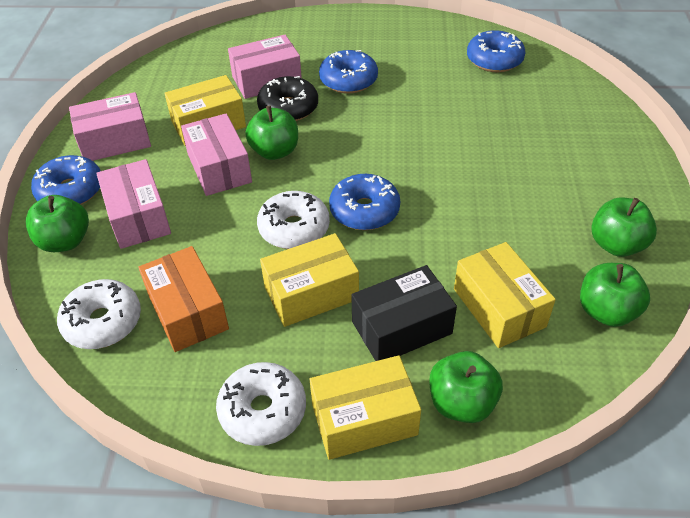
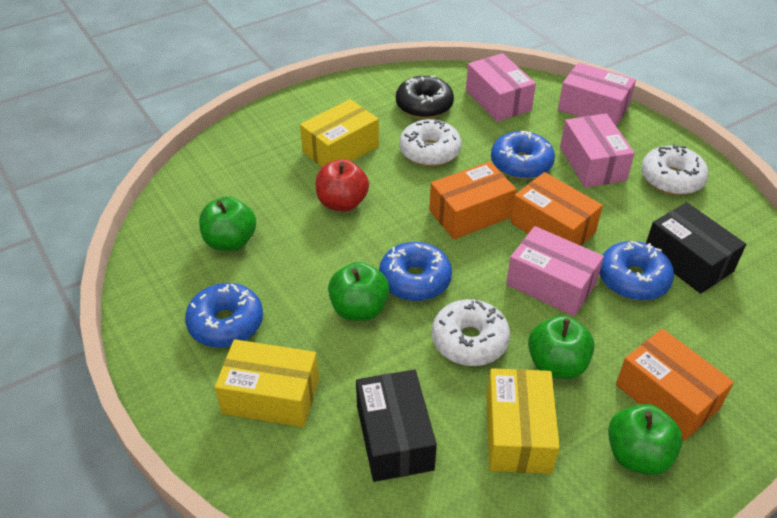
black box: 1 -> 2
green apple: 5 -> 4
orange box: 1 -> 3
red apple: 0 -> 1
yellow box: 4 -> 3

